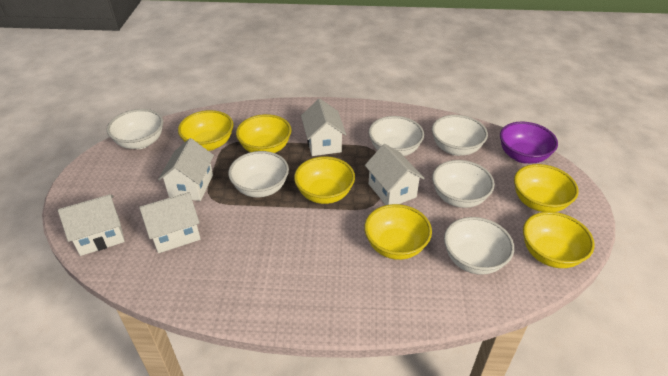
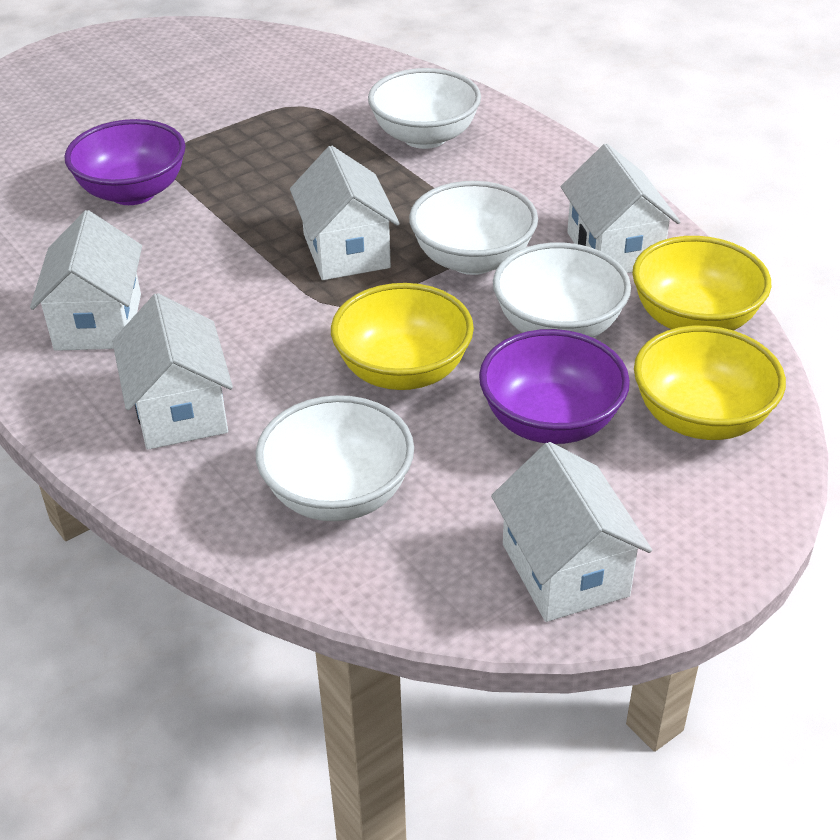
purple bowl: 1 -> 2
white bowl: 6 -> 4
yellow bowl: 6 -> 3

